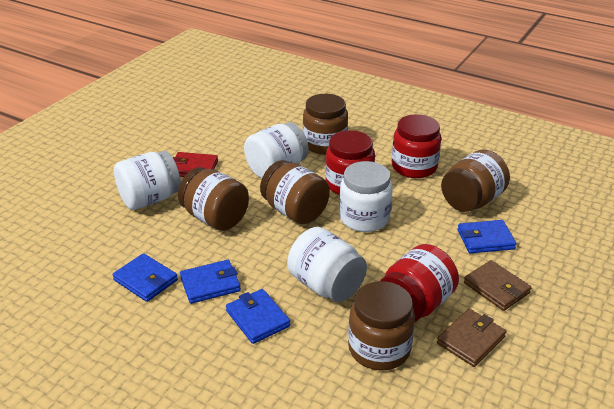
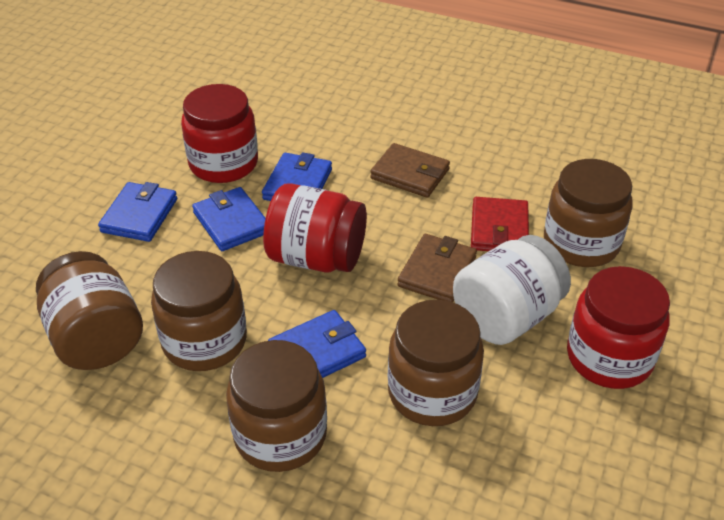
white jar: 4 -> 1

